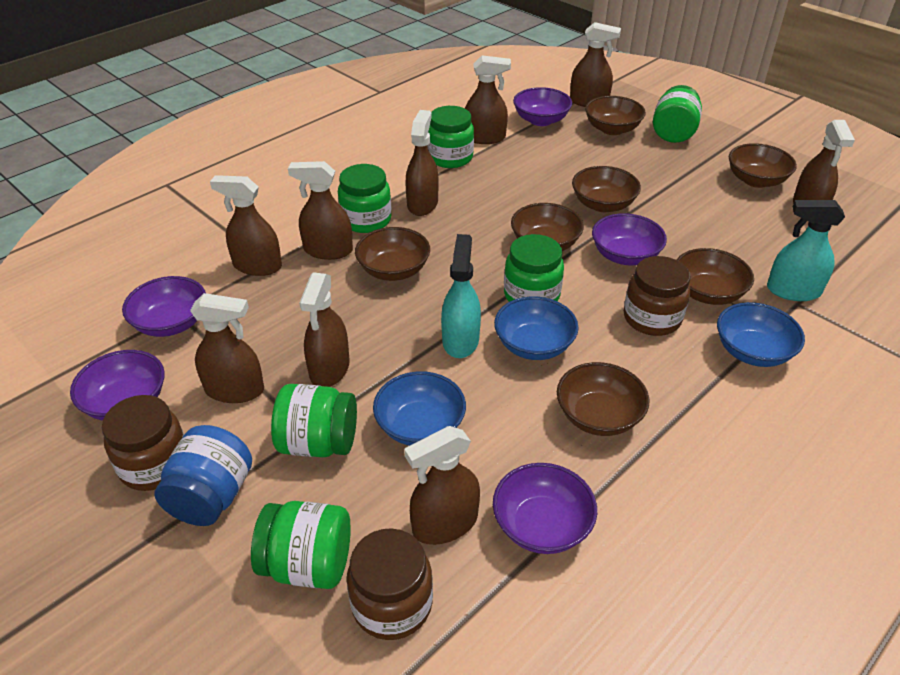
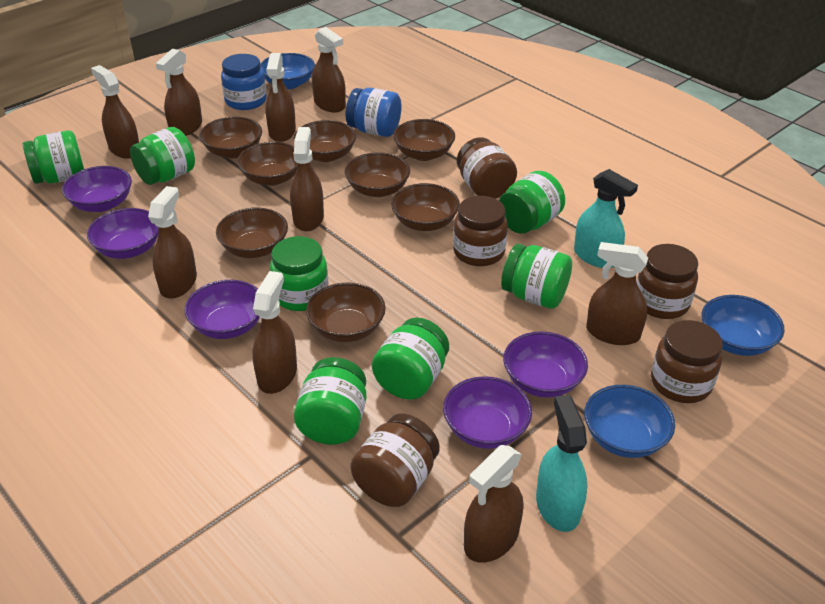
blue jar: 1 -> 2
brown bowl: 7 -> 8
brown jar: 3 -> 5
green jar: 6 -> 7

